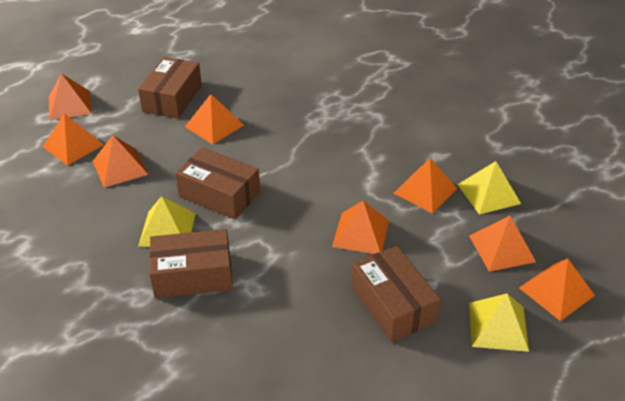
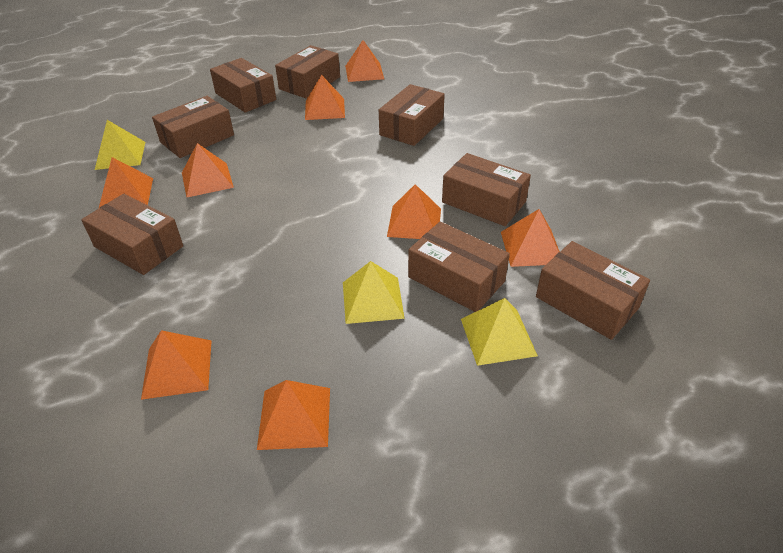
brown box: 4 -> 8

